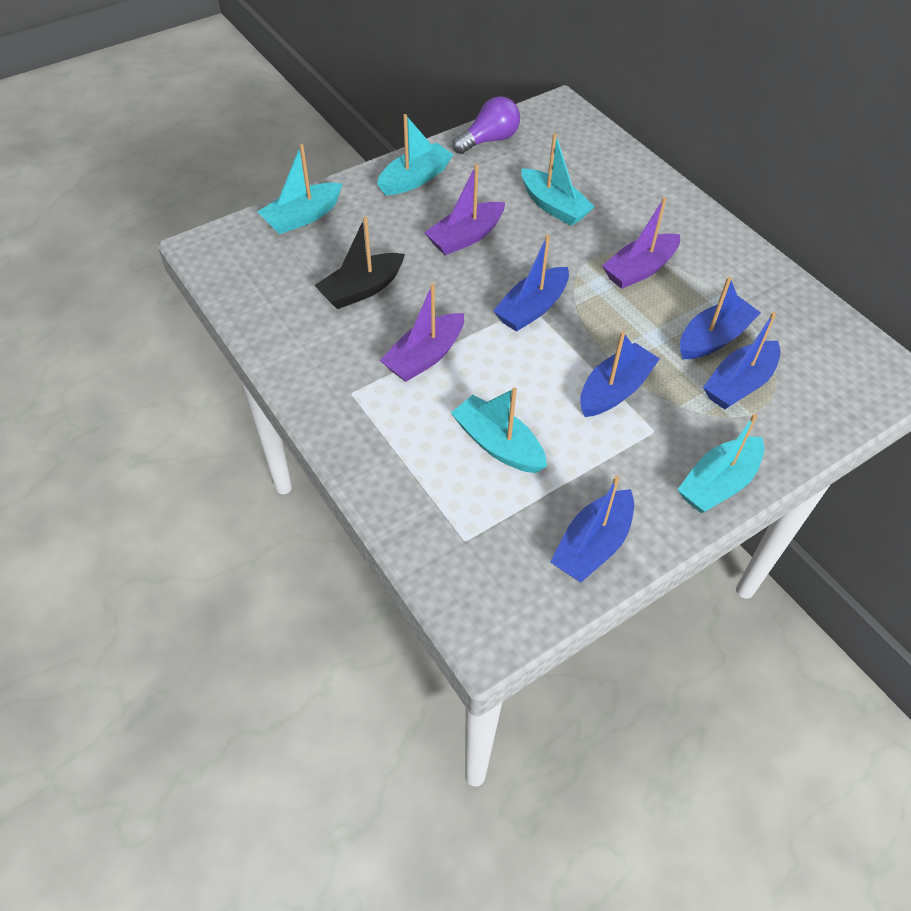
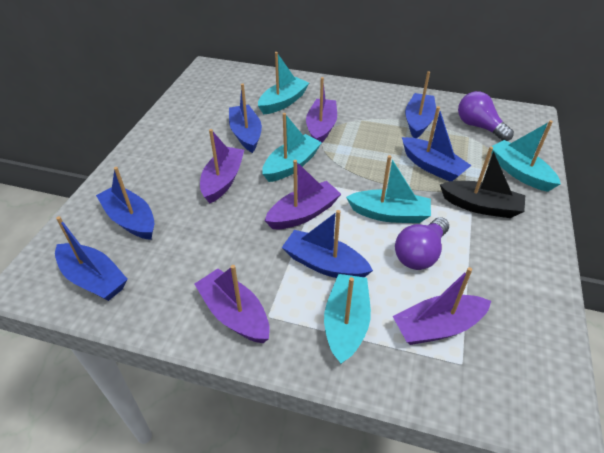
blue boat: 5 -> 6
purple boat: 3 -> 5
purple light bulb: 1 -> 2

